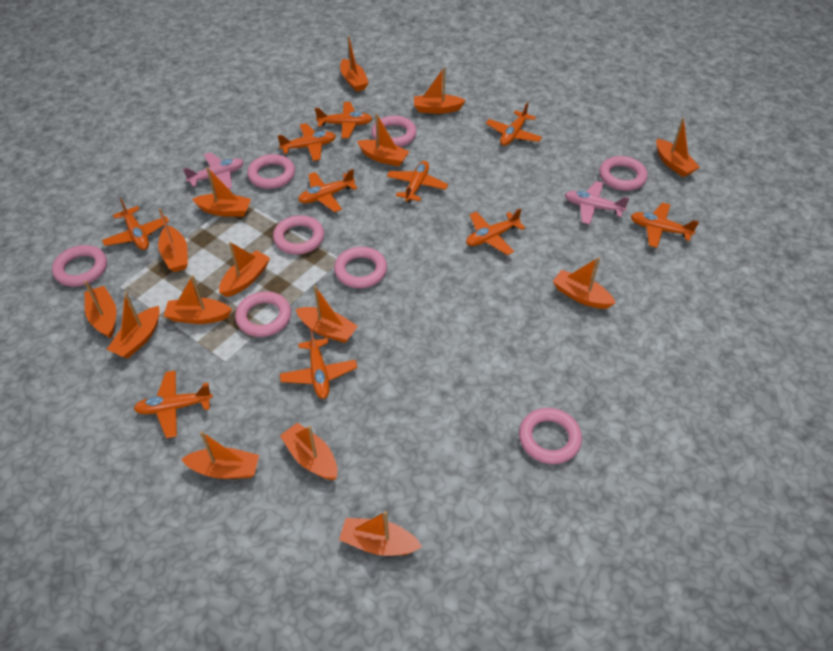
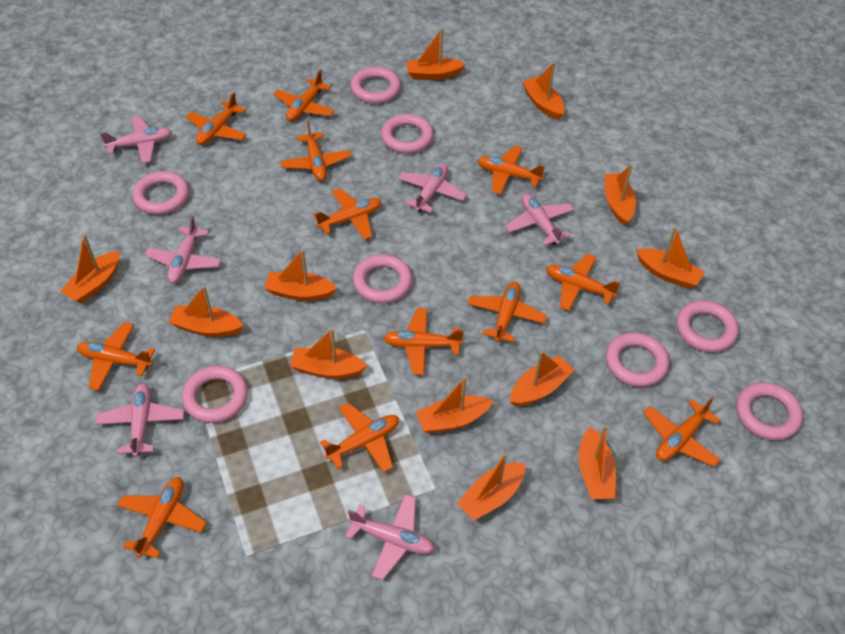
orange boat: 15 -> 12
orange plane: 10 -> 12
pink plane: 2 -> 6

